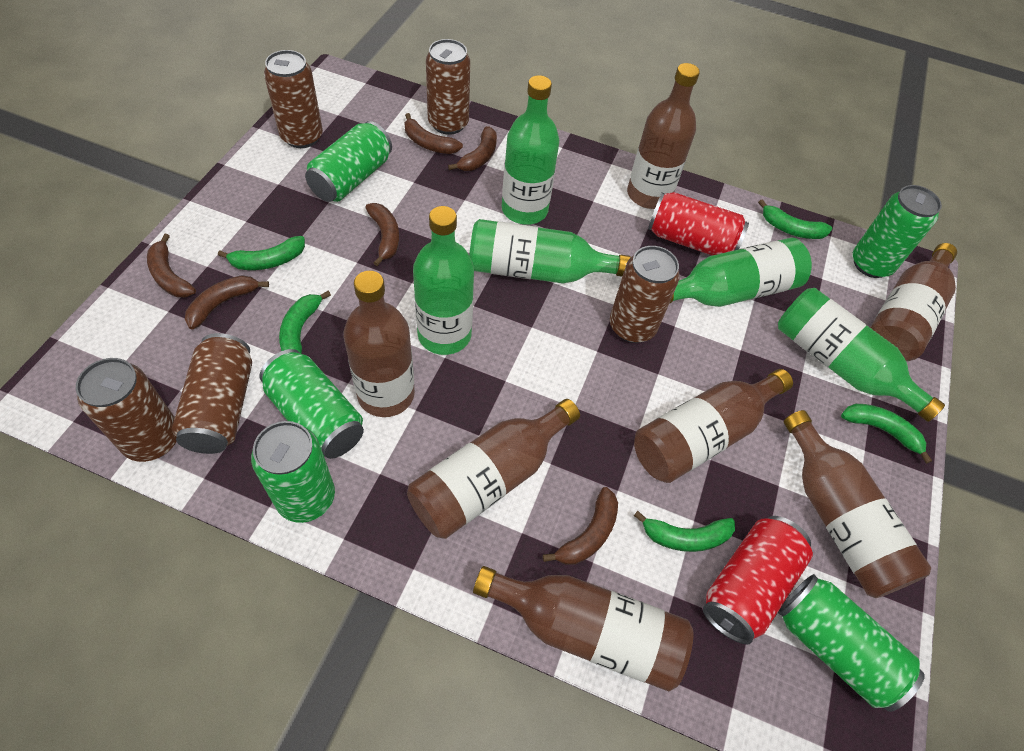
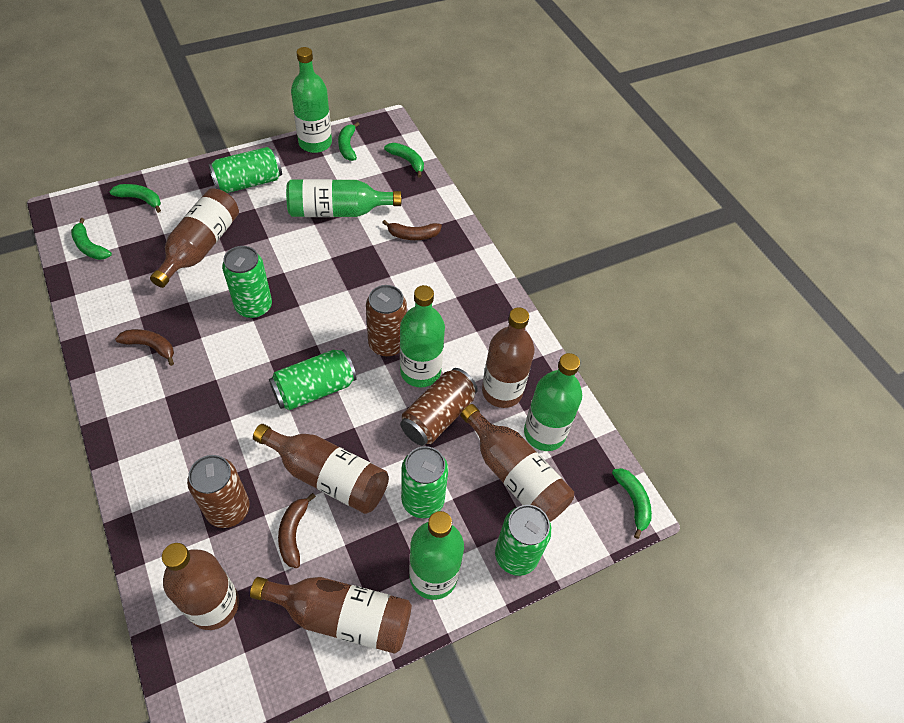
brown banana: 6 -> 3
brown bottle: 7 -> 6
brown can: 5 -> 3
red can: 2 -> 0

